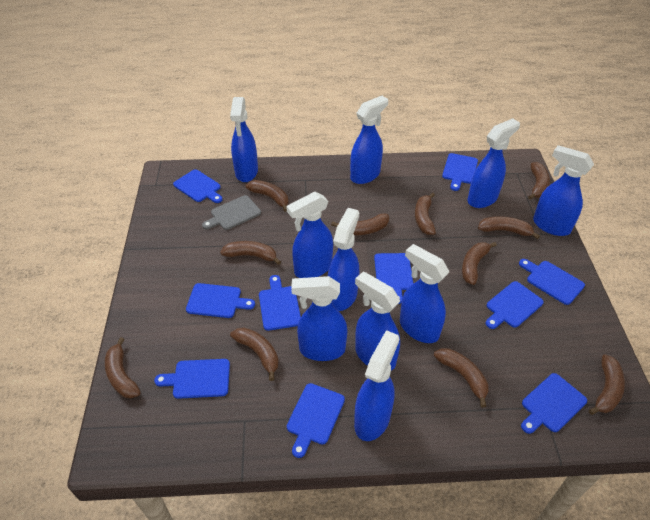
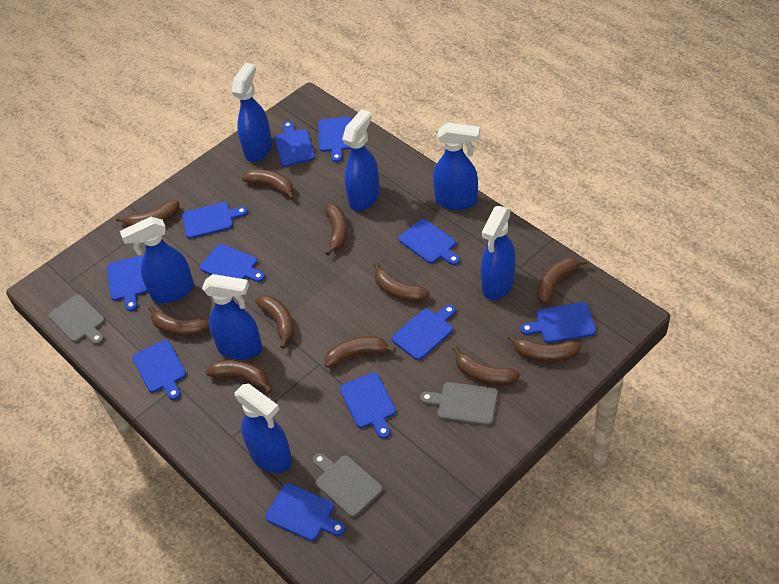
blue cutting board: 10 -> 11
blue spray bottle: 10 -> 7
grey cutting board: 1 -> 3

